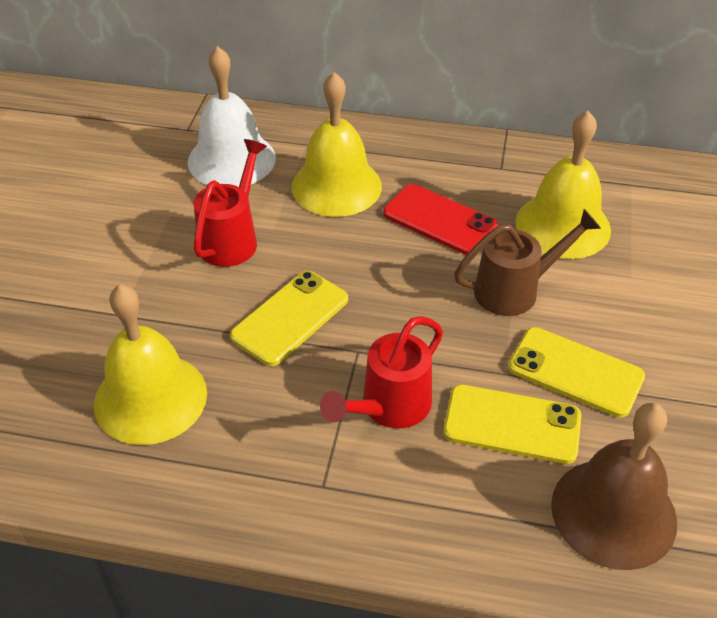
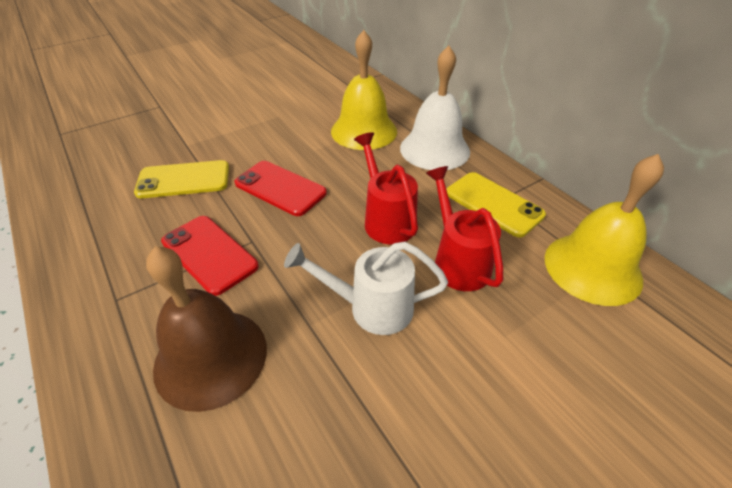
brown watering can: 1 -> 0
red phone: 1 -> 2
white watering can: 0 -> 1
yellow bell: 3 -> 2
yellow phone: 3 -> 2

